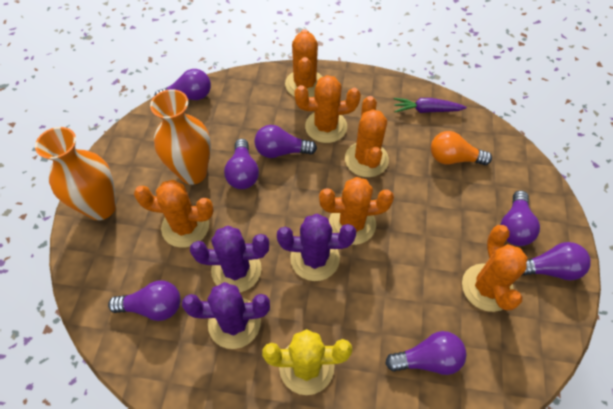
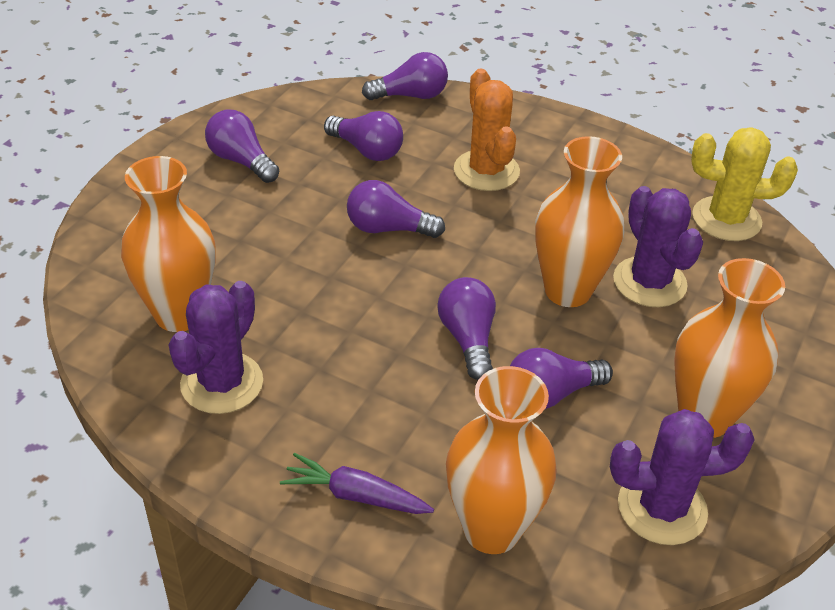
orange cactus: 6 -> 1
orange light bulb: 1 -> 0
orange vase: 2 -> 4
purple light bulb: 7 -> 6

